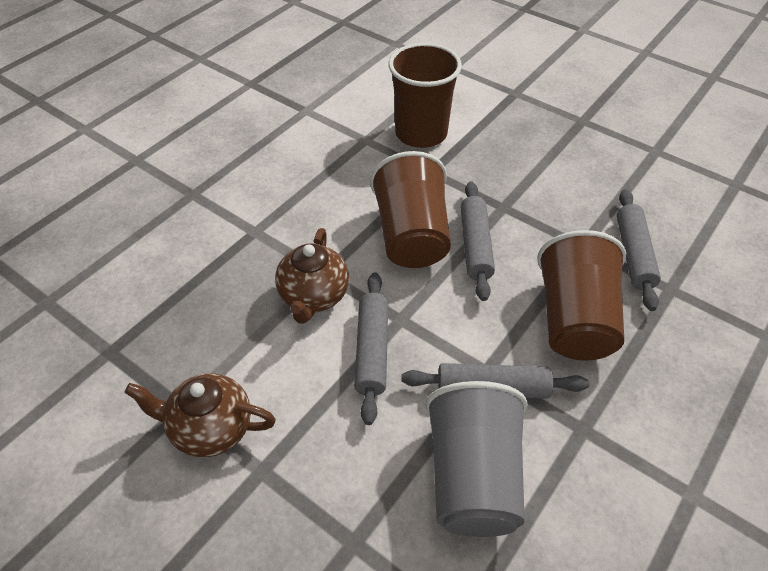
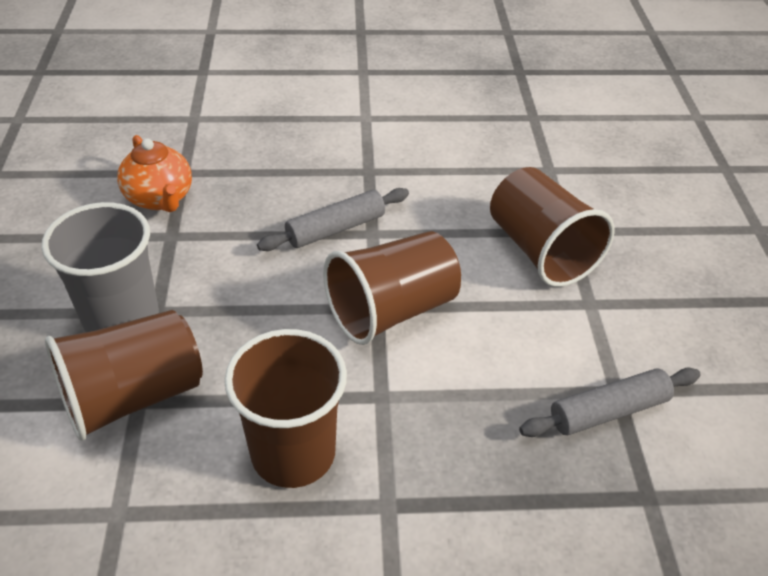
brown cup: 3 -> 4
brown teapot: 2 -> 0
grey rolling pin: 4 -> 2
orange teapot: 0 -> 1

